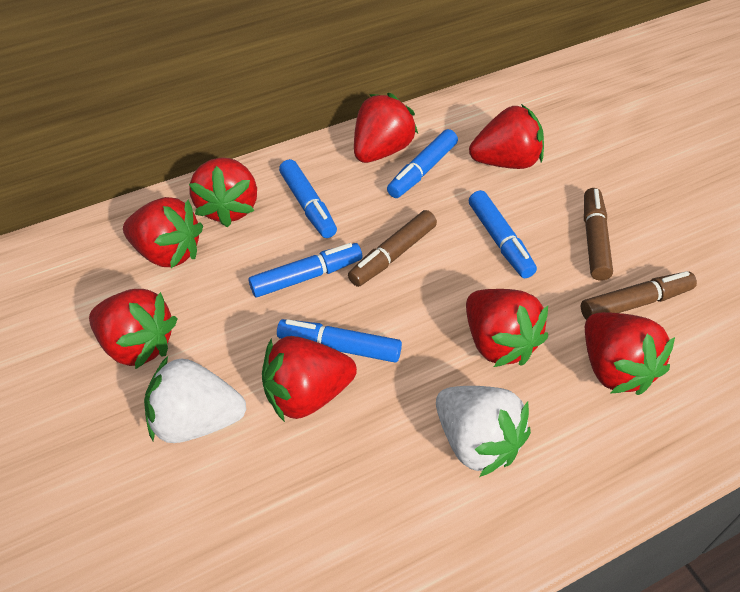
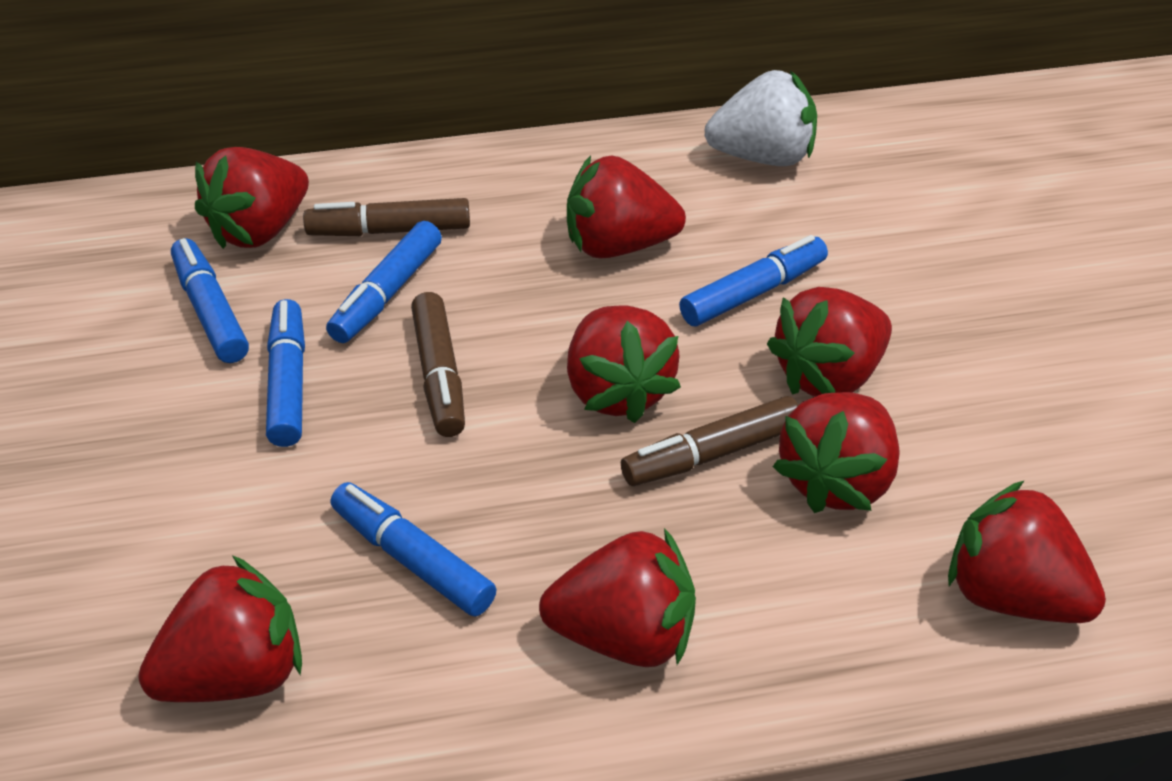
white strawberry: 2 -> 1

